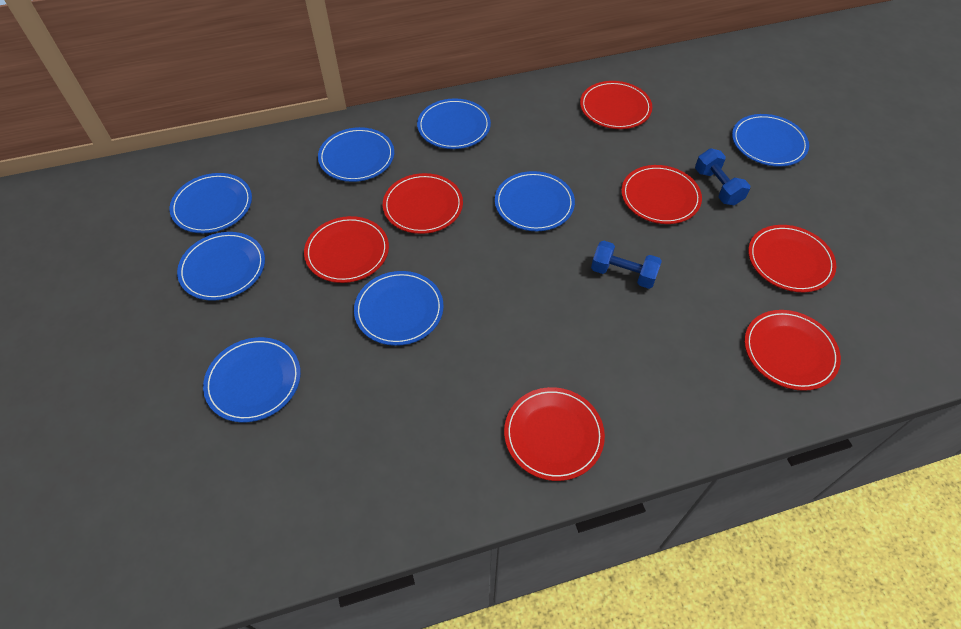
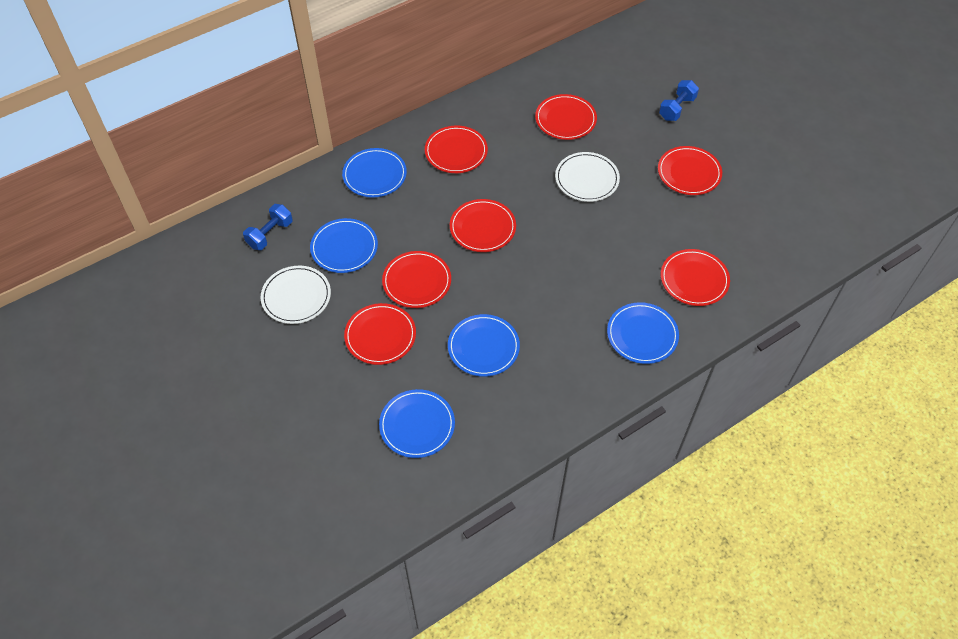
blue plate: 8 -> 5
white plate: 0 -> 2

